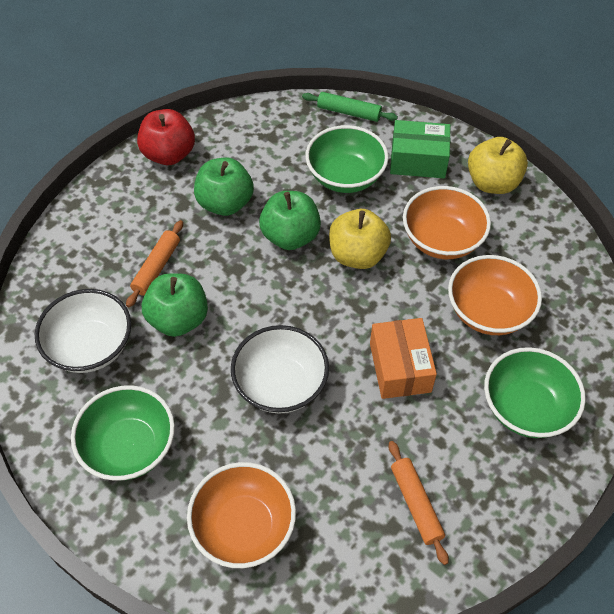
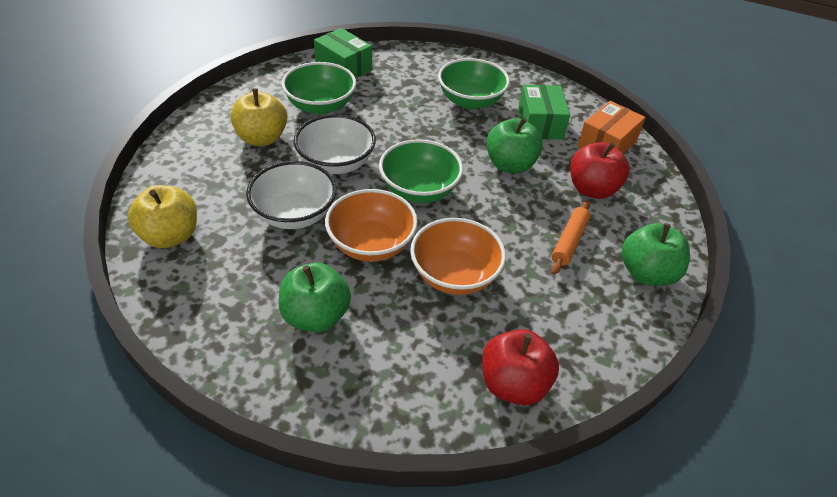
green box: 1 -> 2
green rolling pin: 1 -> 0
orange bowl: 3 -> 2
orange rolling pin: 2 -> 1
red apple: 1 -> 2

